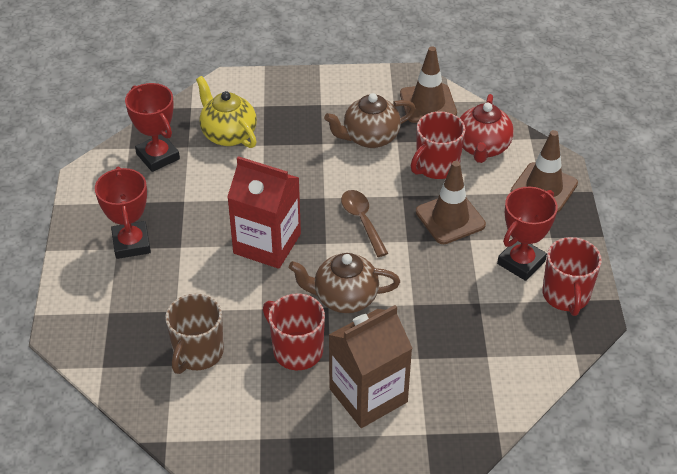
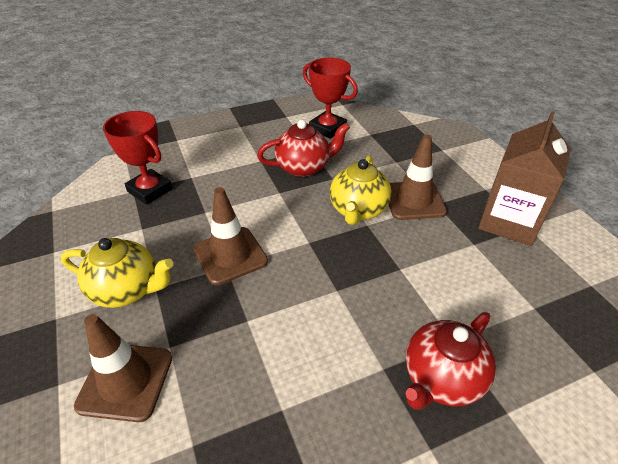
brown mug: 1 -> 0
brown spoon: 1 -> 0
brown teapot: 2 -> 0
red carton: 1 -> 0
red mug: 3 -> 0
red teapot: 1 -> 2
red trophy: 3 -> 2
yellow teapot: 1 -> 2

